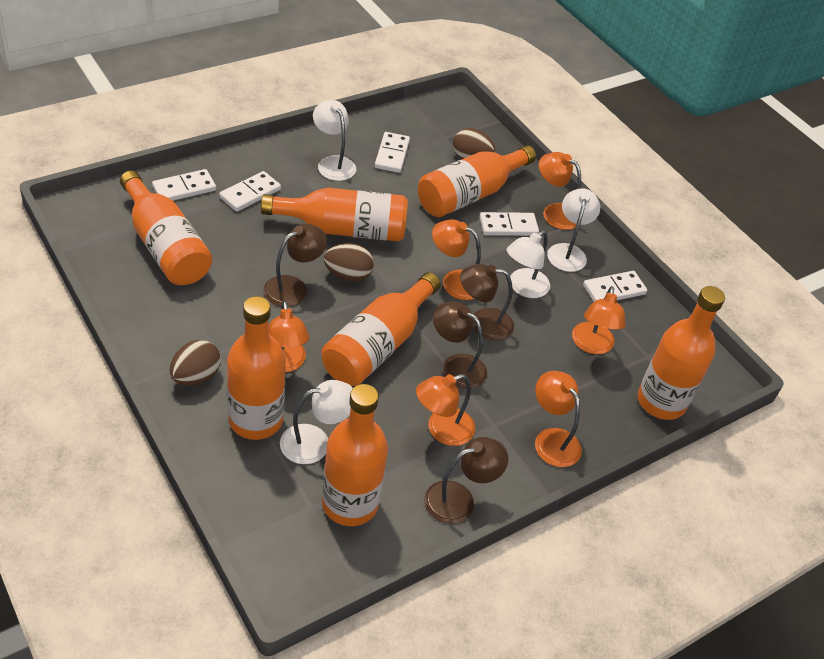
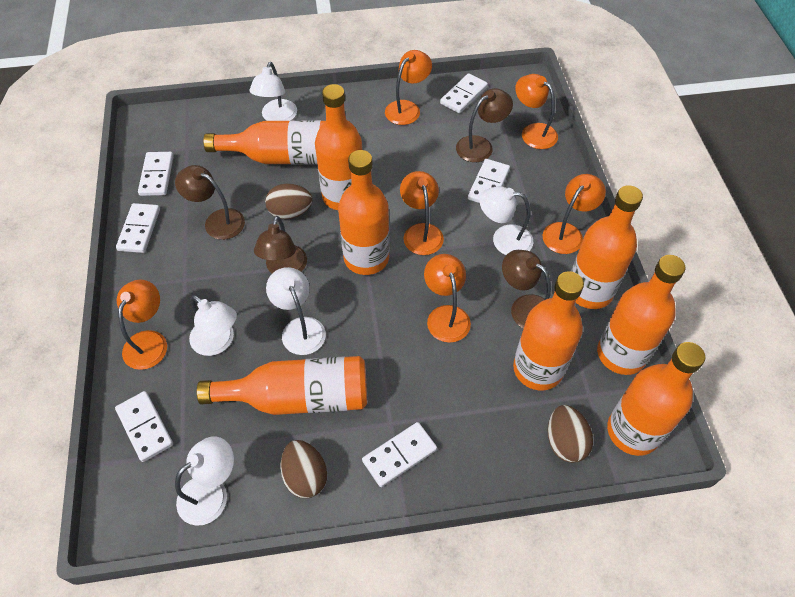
orange bottle: 7 -> 8
white domino: 5 -> 6
white lamp: 4 -> 5

